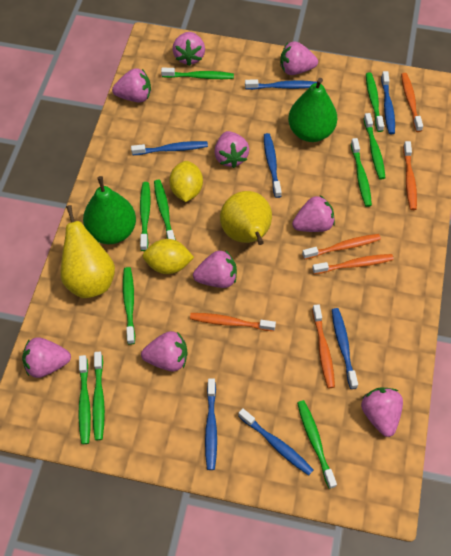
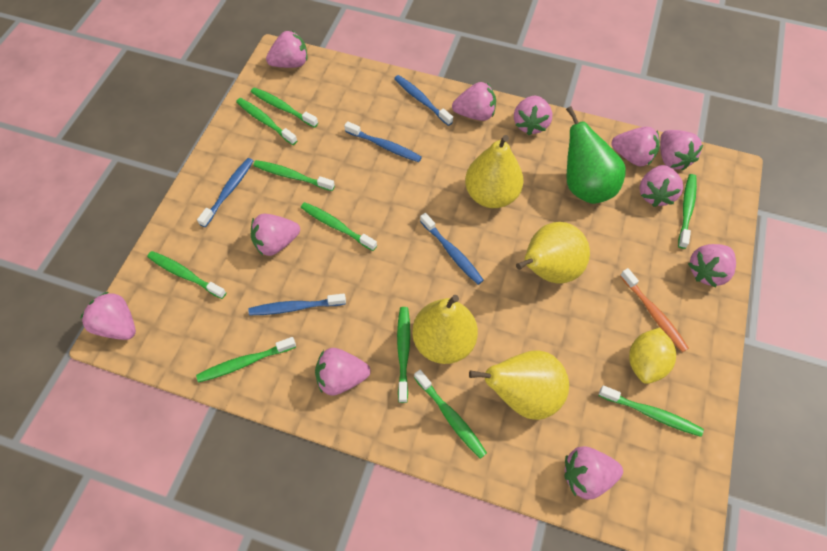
blue toothbrush: 7 -> 5
green pear: 2 -> 1
orange toothbrush: 6 -> 1
pink strawberry: 9 -> 11
yellow lemon: 2 -> 1
yellow pear: 2 -> 4

